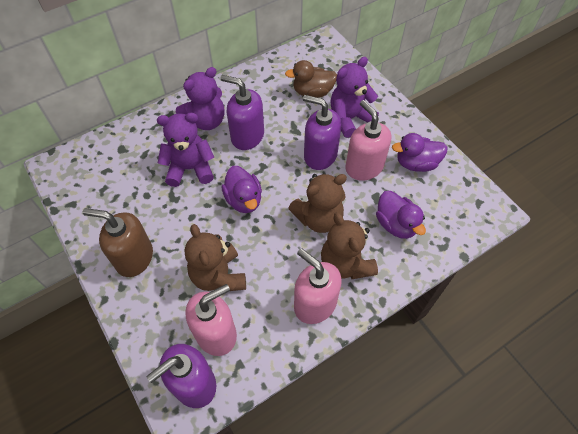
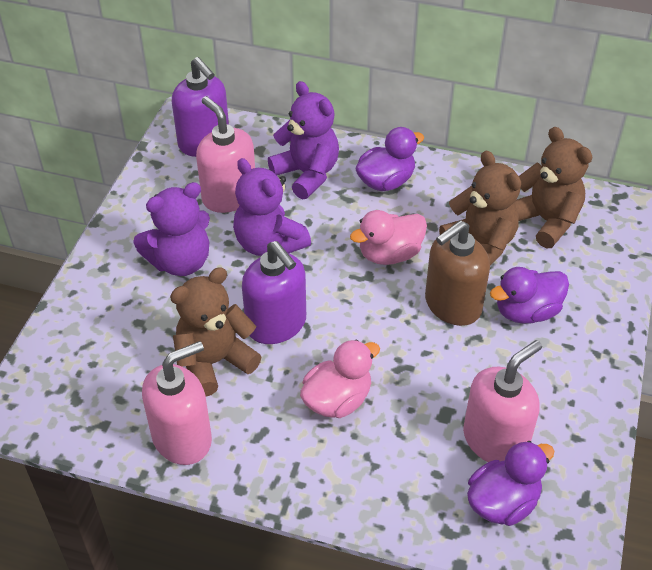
brown duck: 1 -> 0
pink duck: 0 -> 2
purple soap dispenser: 3 -> 2

